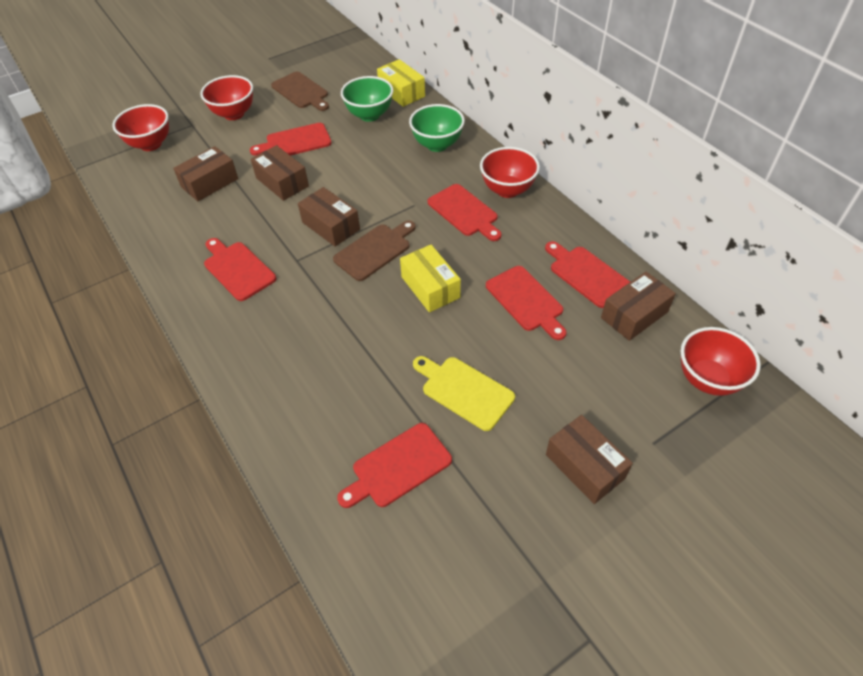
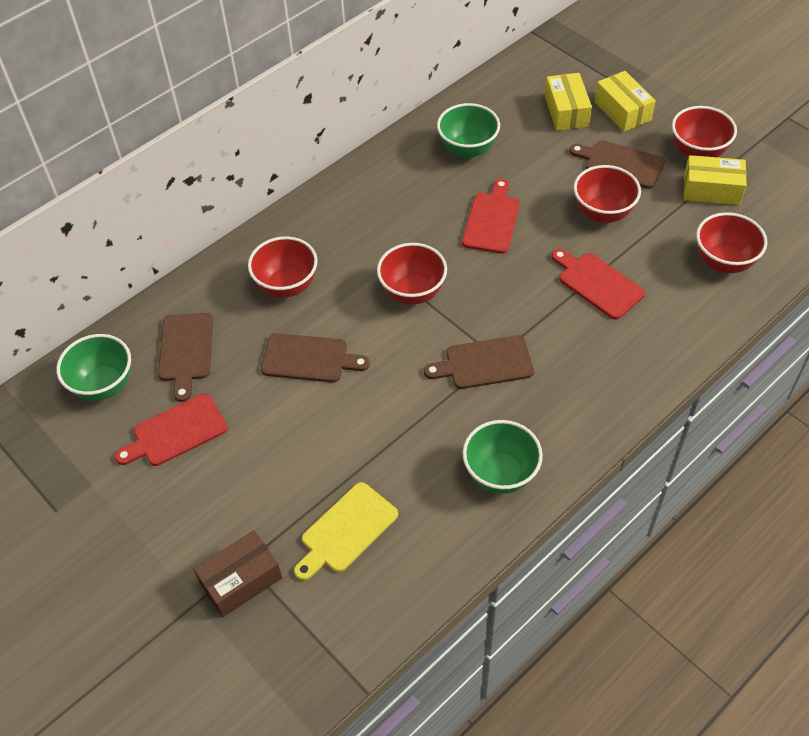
brown box: 5 -> 1
brown cutting board: 2 -> 4
green bowl: 2 -> 3
red bowl: 4 -> 5
red cutting board: 6 -> 3
yellow box: 2 -> 3

